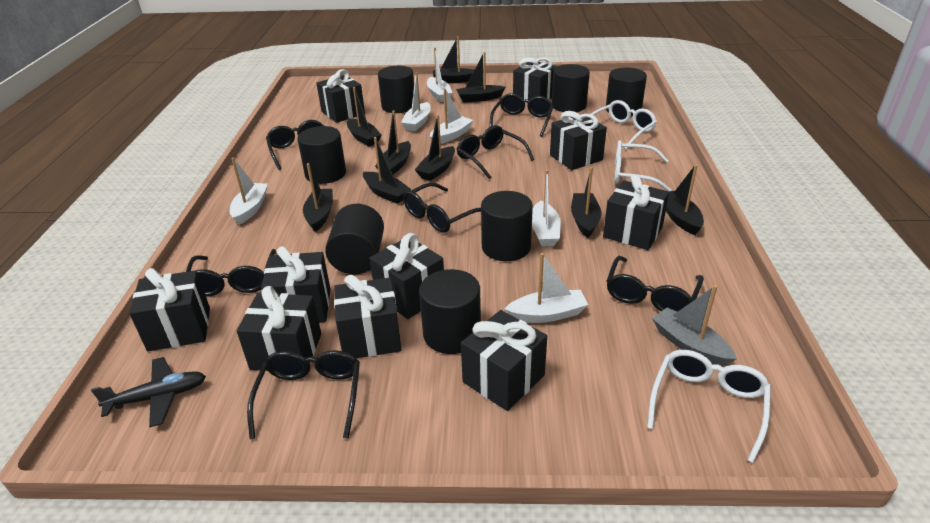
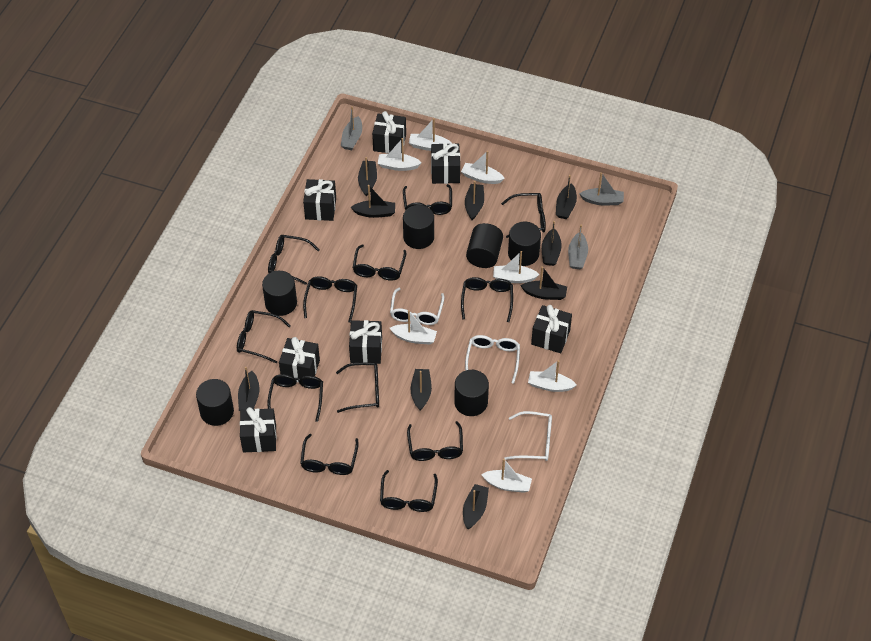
black cylinder: 7 -> 6
black gift: 10 -> 7
black glasses: 7 -> 12
black plane: 1 -> 0
grey boat: 1 -> 3
white boat: 6 -> 7

